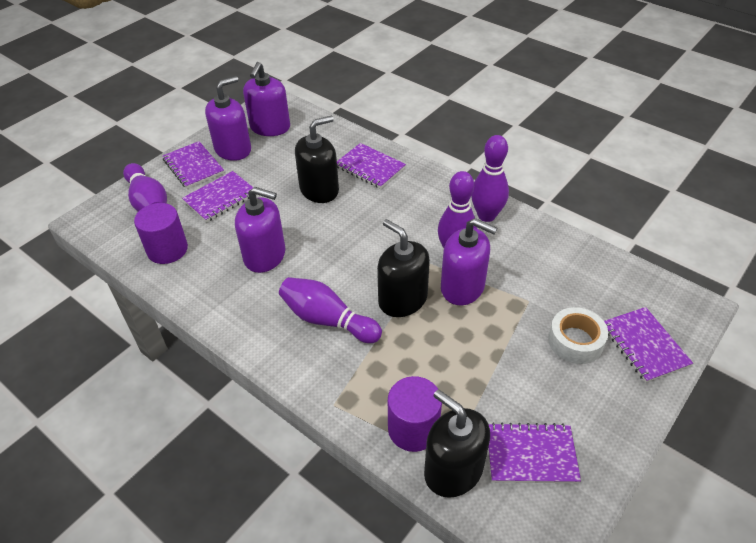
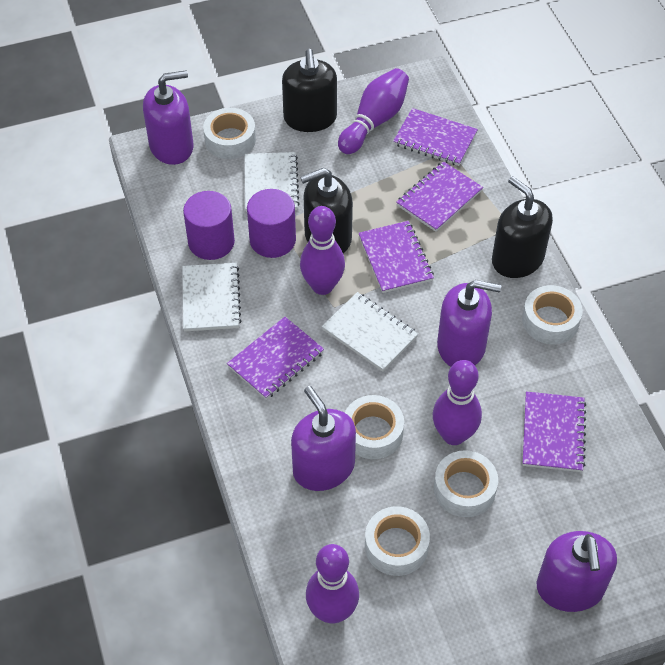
white notebook: 0 -> 3
white tape: 1 -> 5

